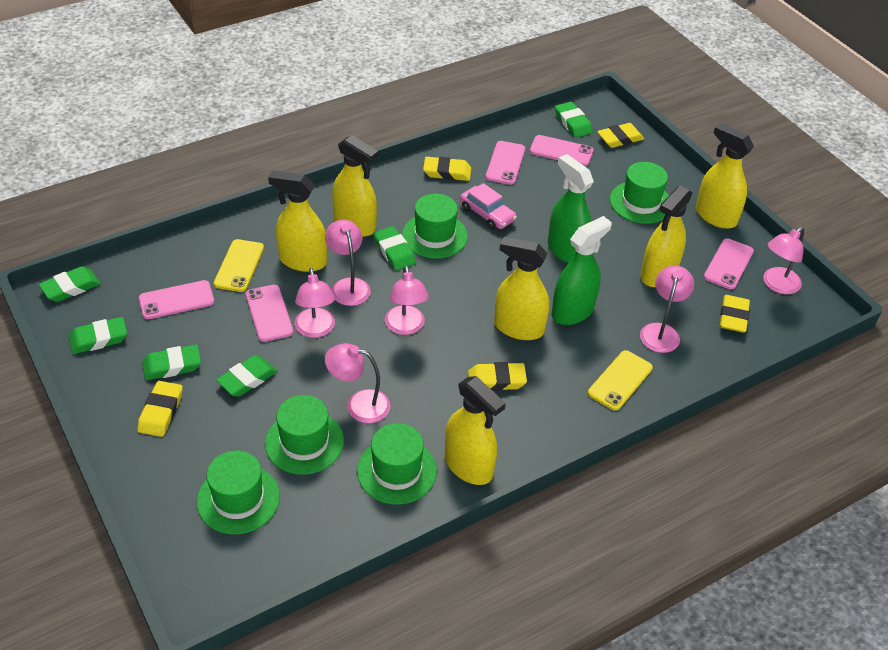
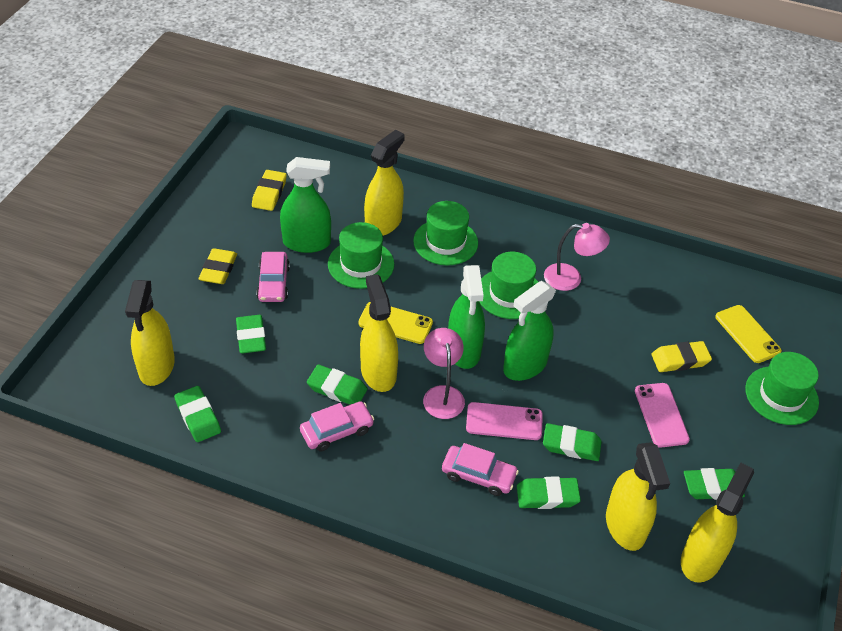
green hat: 5 -> 4
green spray bottle: 2 -> 3
pink car: 1 -> 3
pink lamp: 6 -> 2
pink phone: 5 -> 2
yellow eraser: 5 -> 3
yellow spray bottle: 6 -> 5

